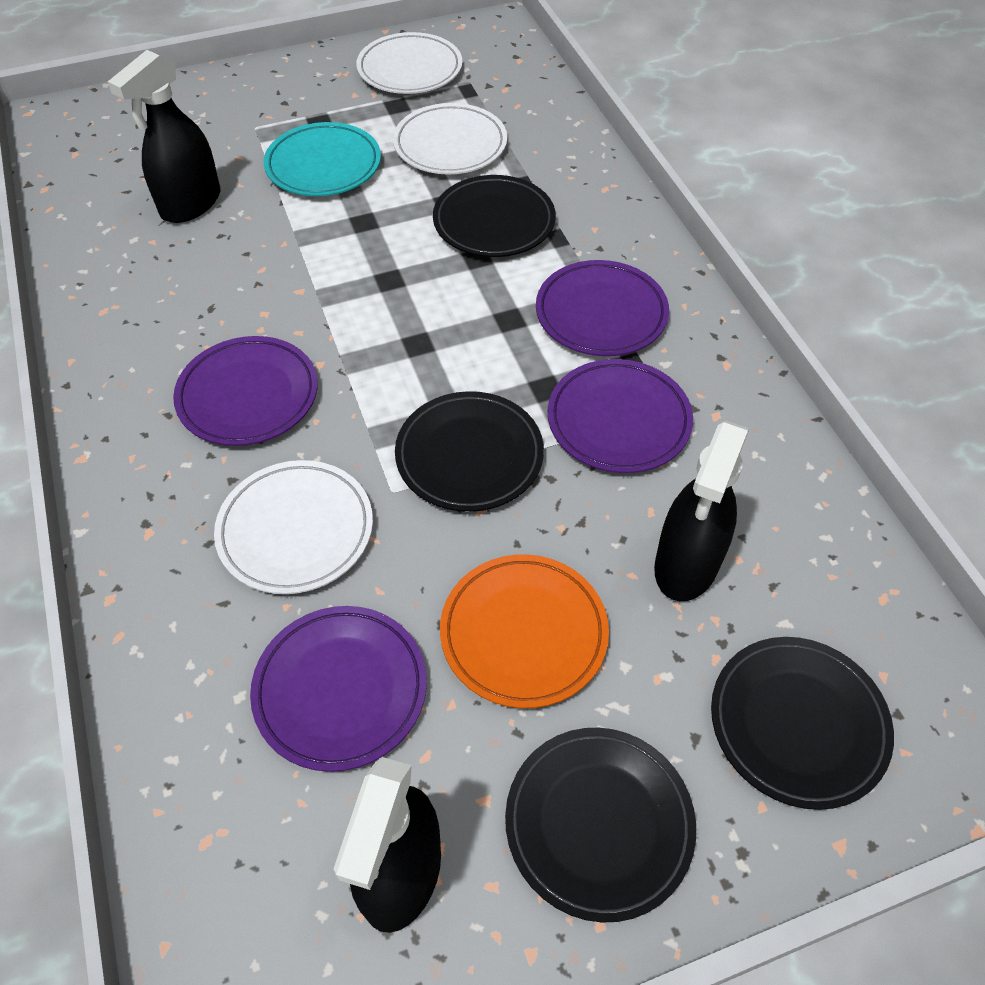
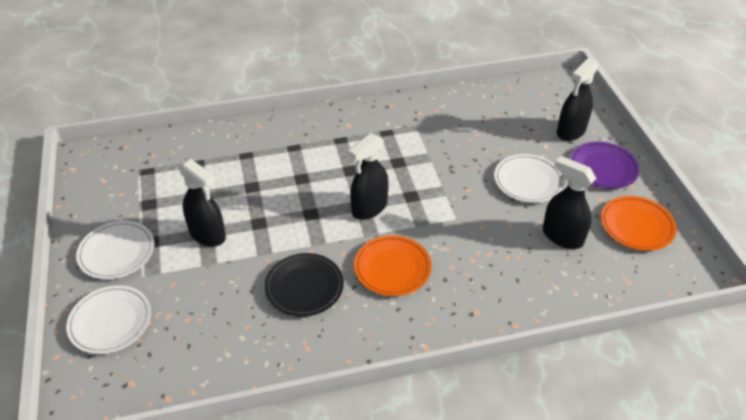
black plate: 4 -> 1
black spray bottle: 3 -> 4
orange plate: 1 -> 2
purple plate: 4 -> 1
turquoise plate: 1 -> 0

